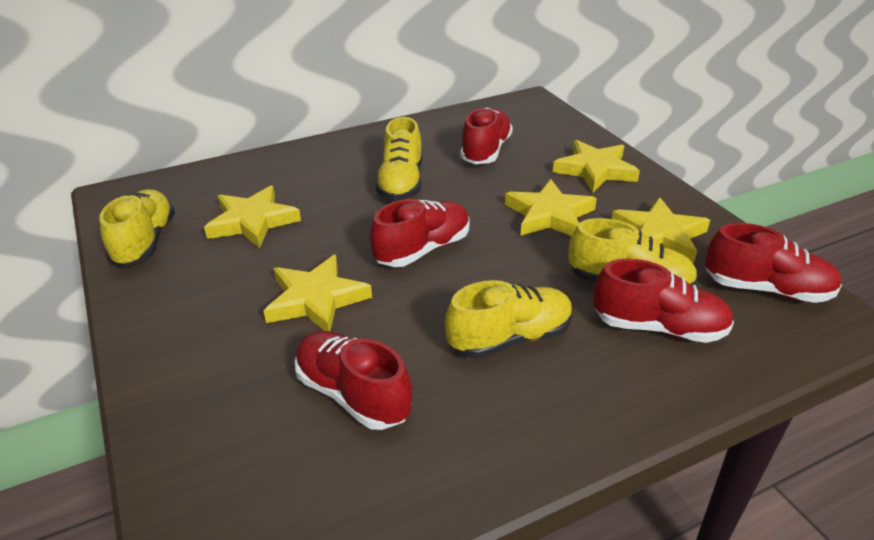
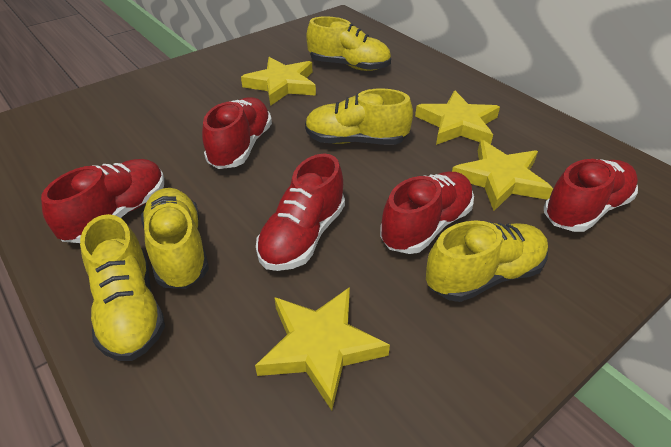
yellow shoe: 4 -> 5
yellow star: 5 -> 4

